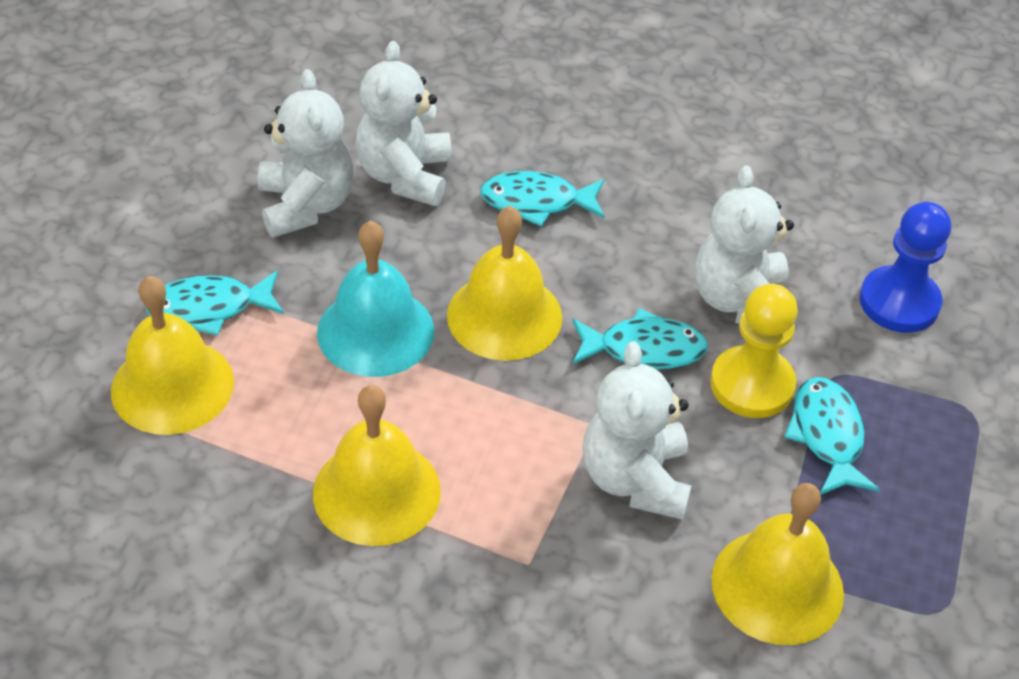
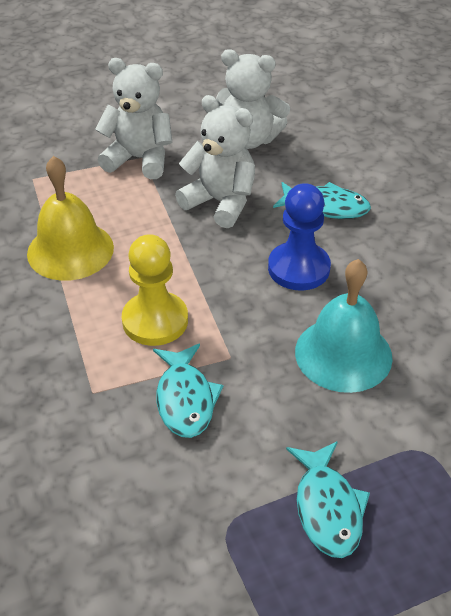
turquoise fish: 4 -> 3
white teddy bear: 4 -> 3
yellow bell: 4 -> 1

